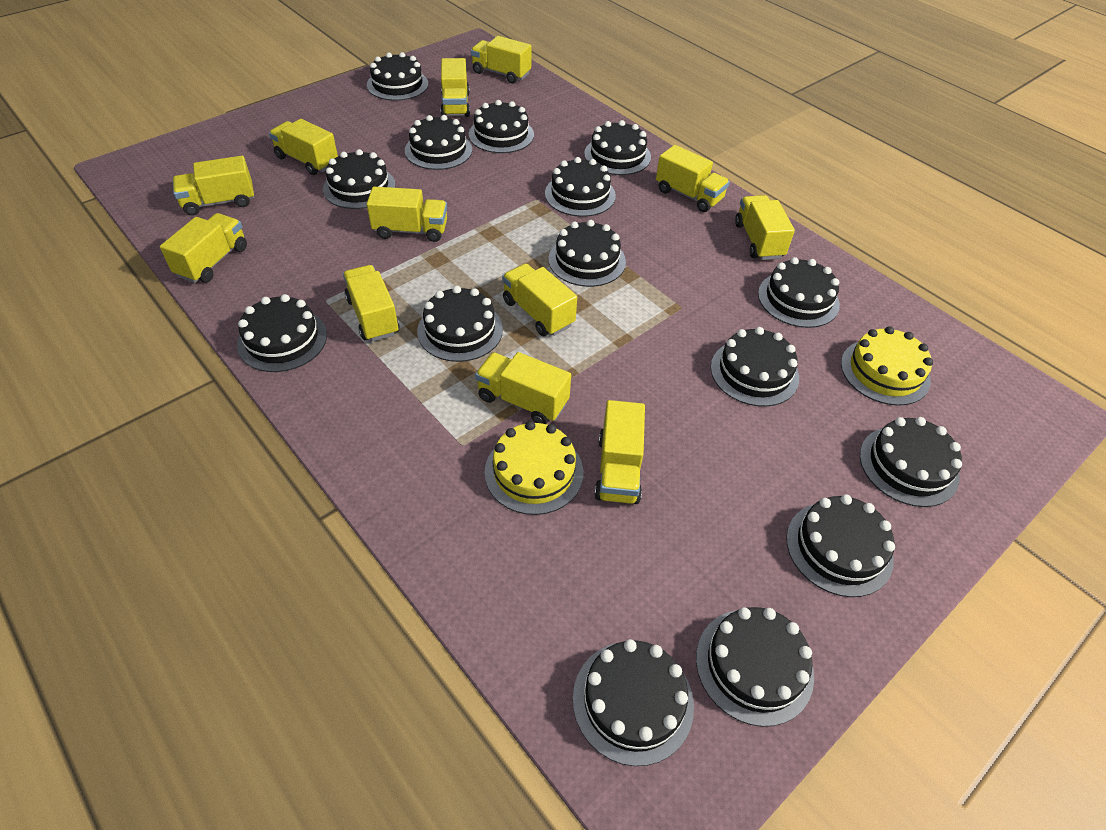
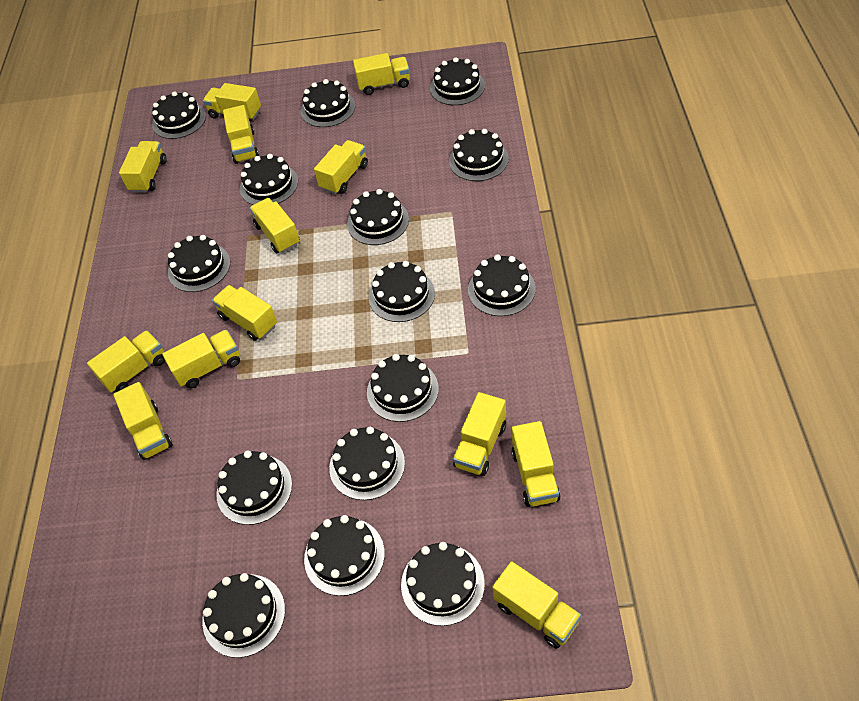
yellow cake: 2 -> 0
yellow truck: 12 -> 13

